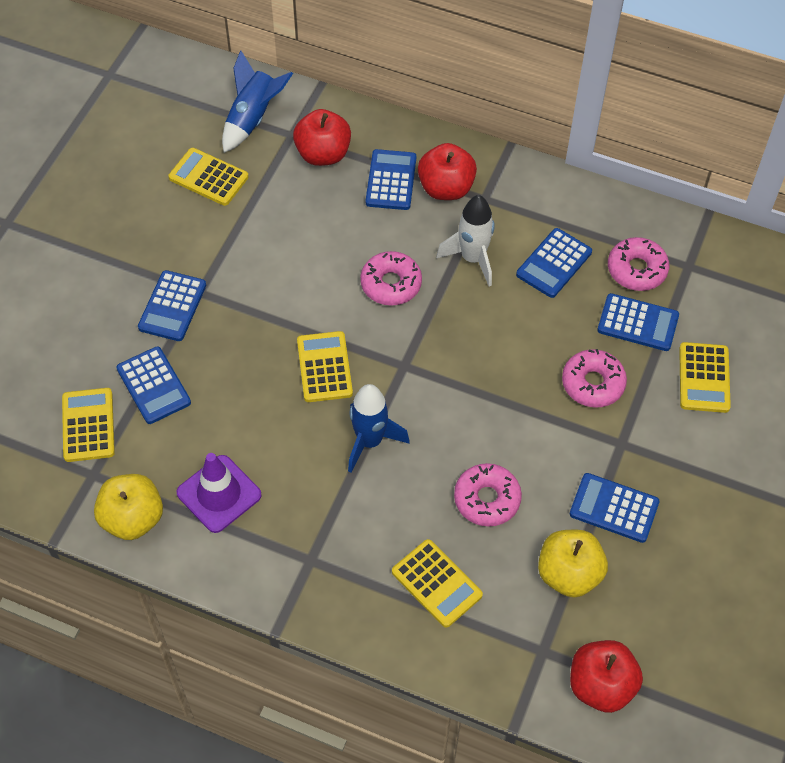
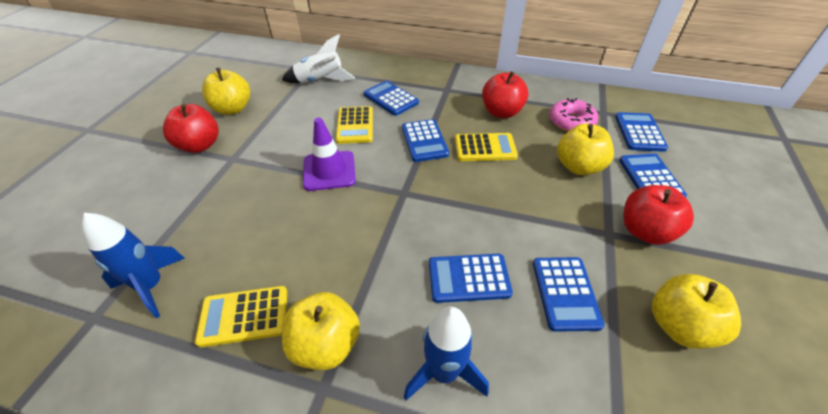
pink donut: 4 -> 1
yellow apple: 2 -> 4
yellow calculator: 5 -> 3

